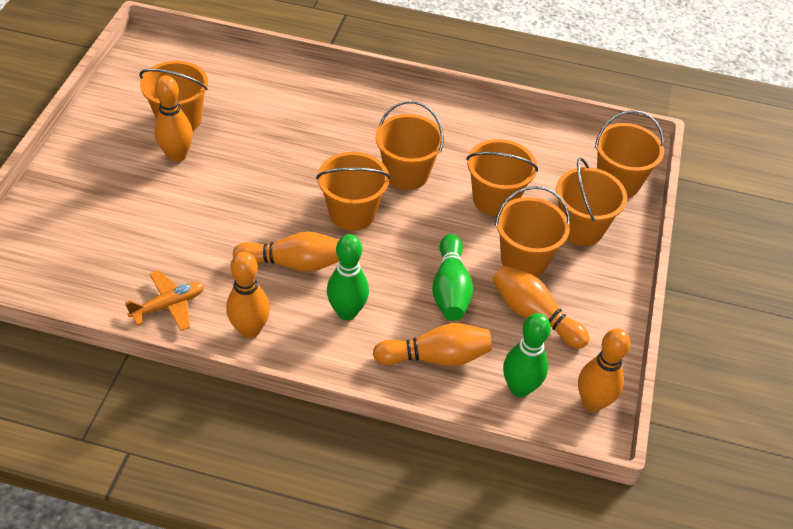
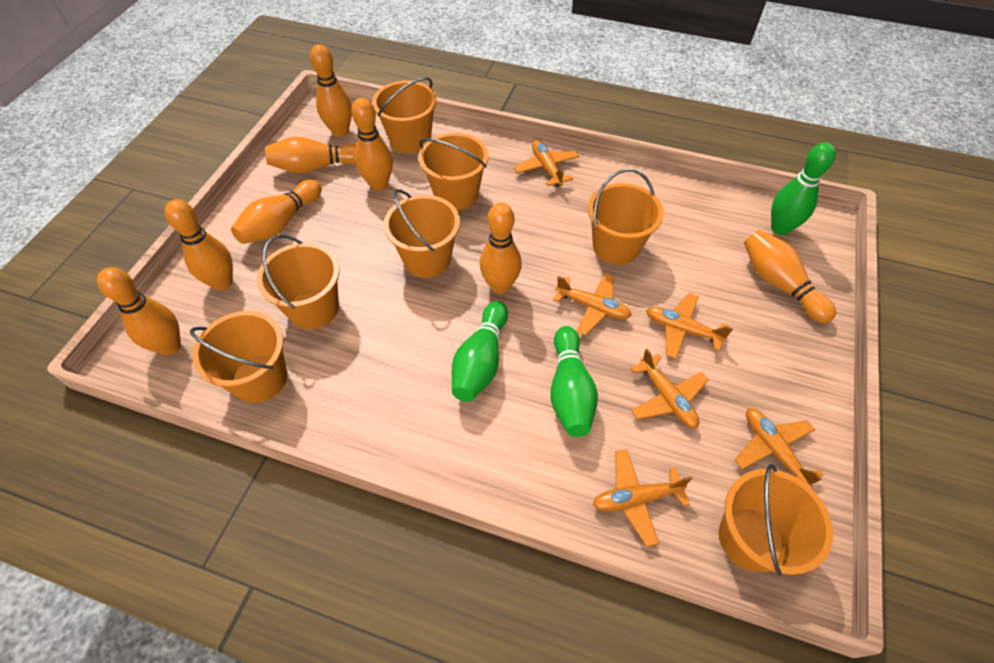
orange bowling pin: 6 -> 8
orange plane: 1 -> 6

